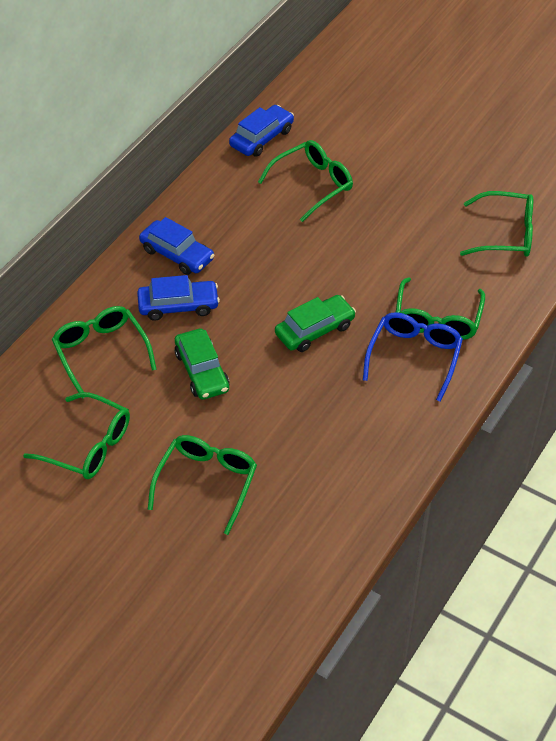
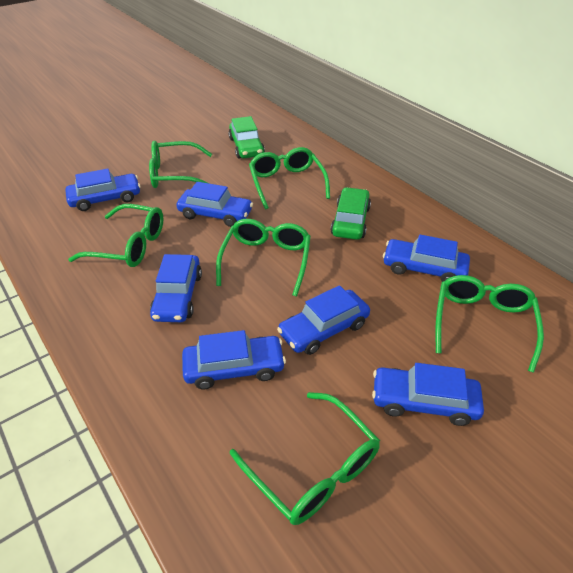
blue car: 3 -> 7
blue glasses: 1 -> 0

